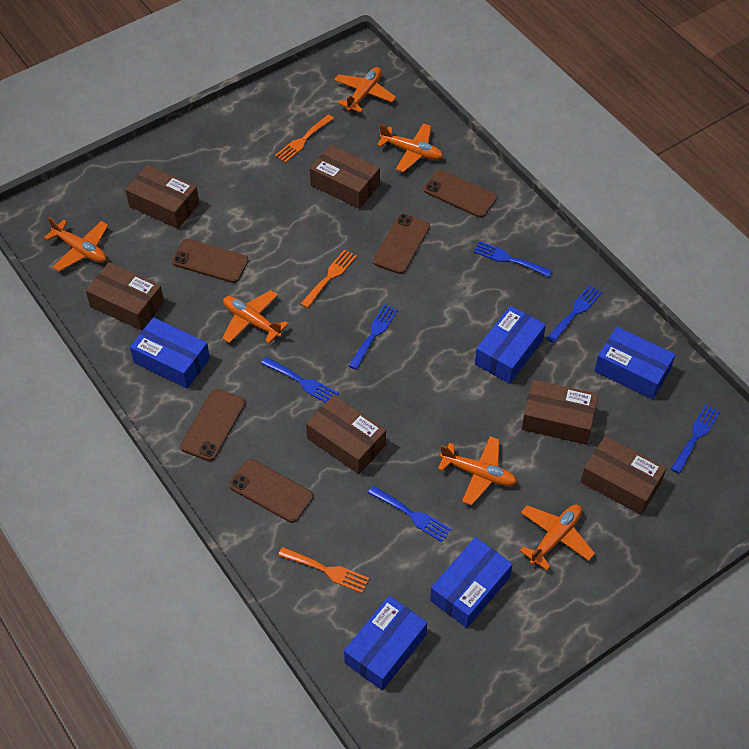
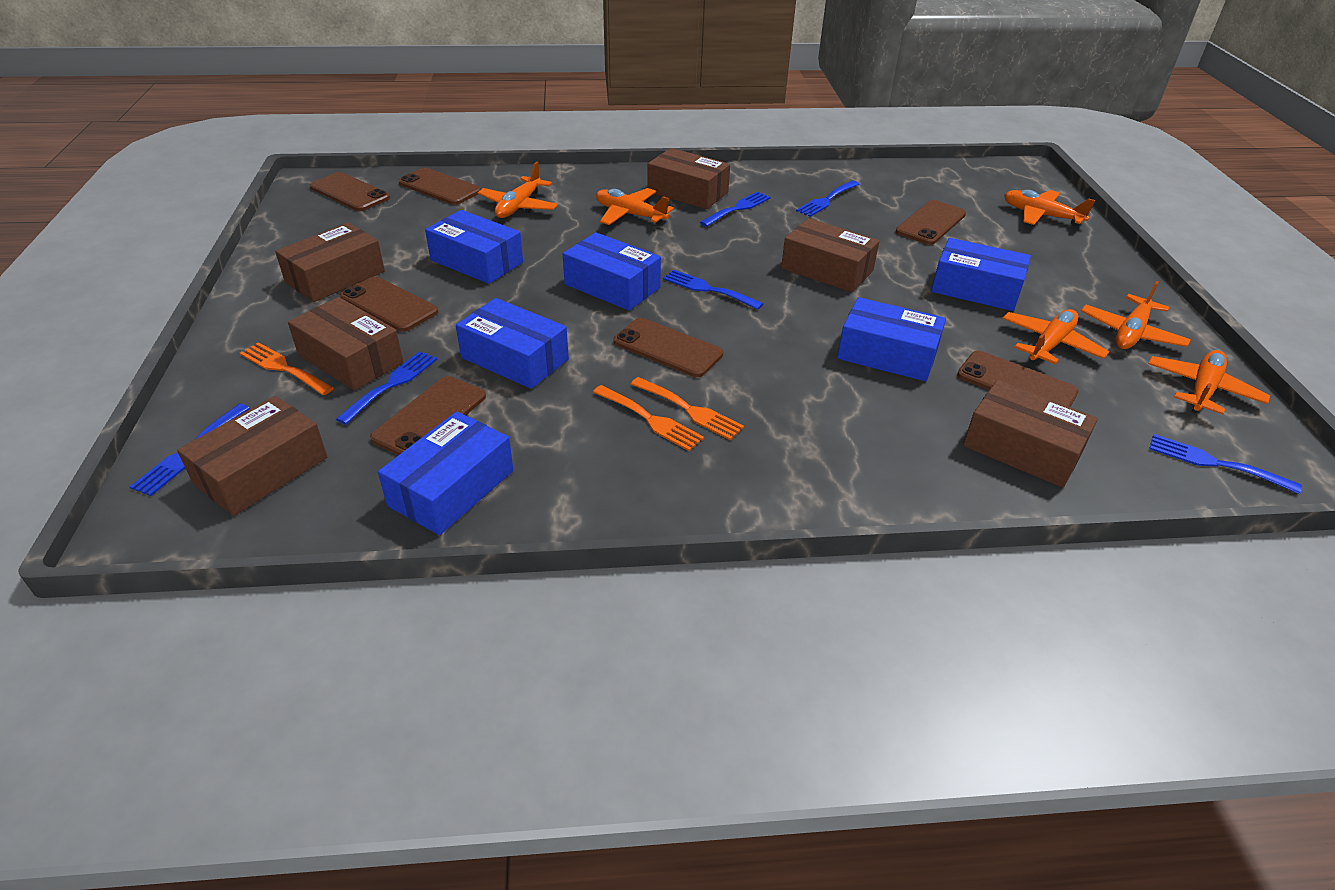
blue box: 5 -> 6
brown phone: 5 -> 7

